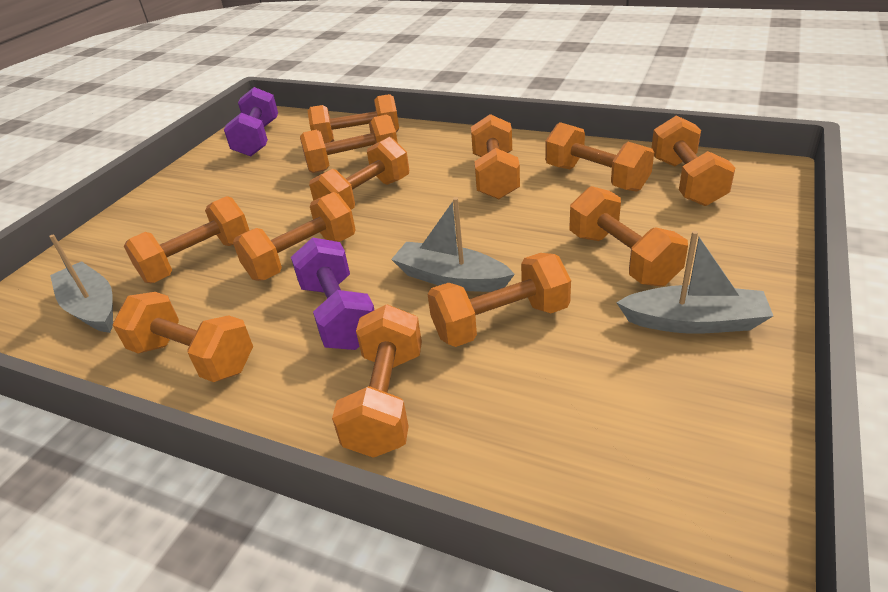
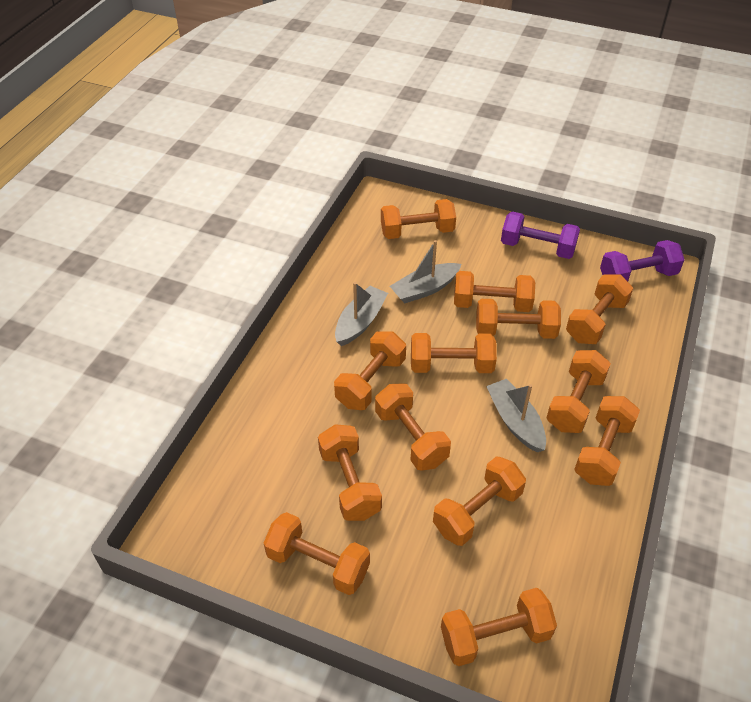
orange dumbbell: 12 -> 13

